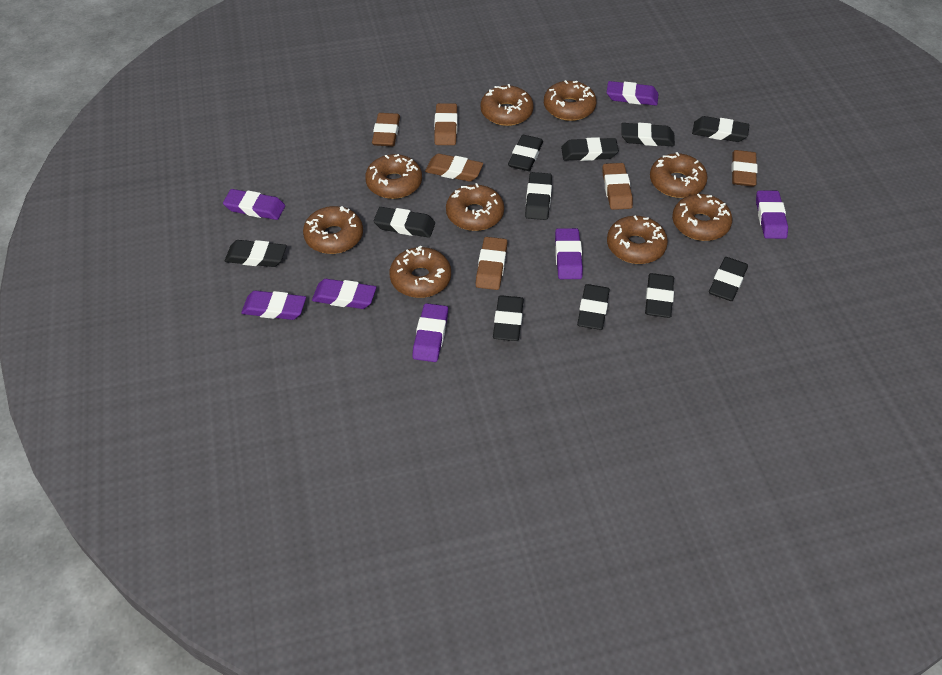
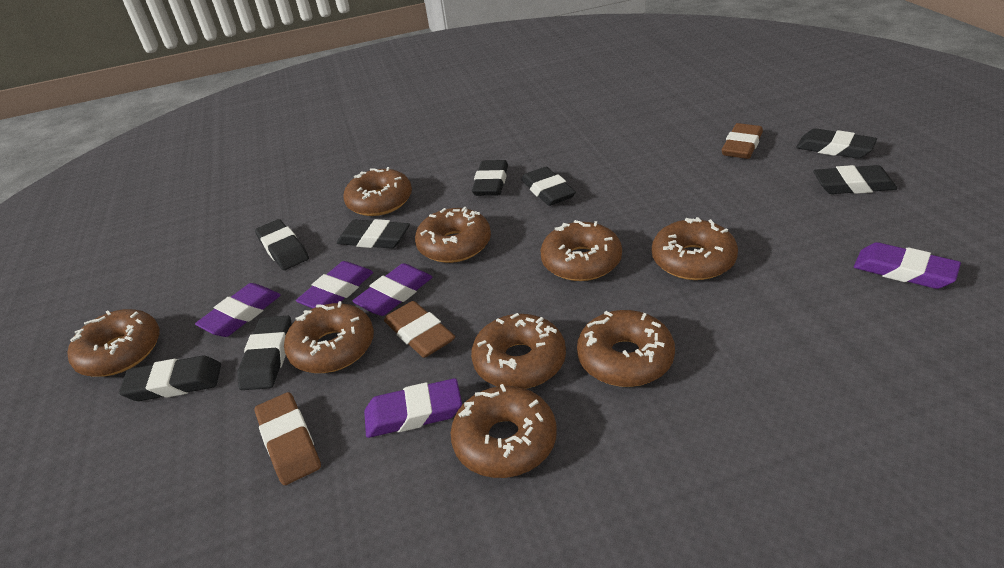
black eraser: 11 -> 8
brown eraser: 6 -> 3
purple eraser: 7 -> 5

